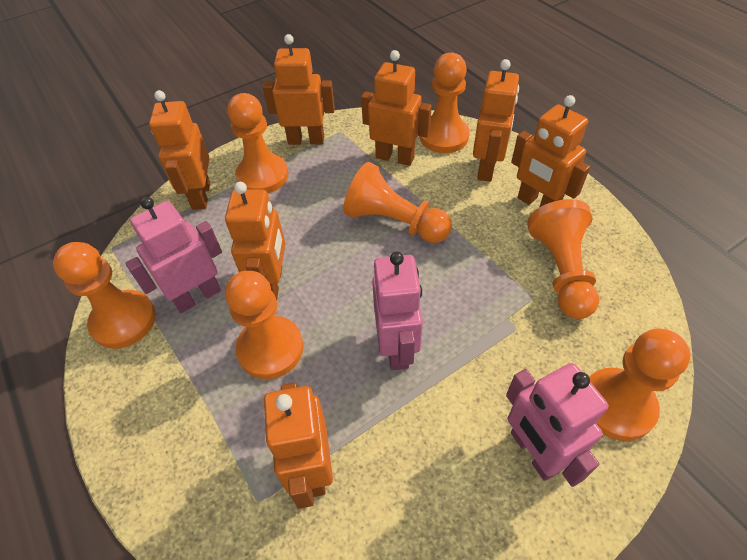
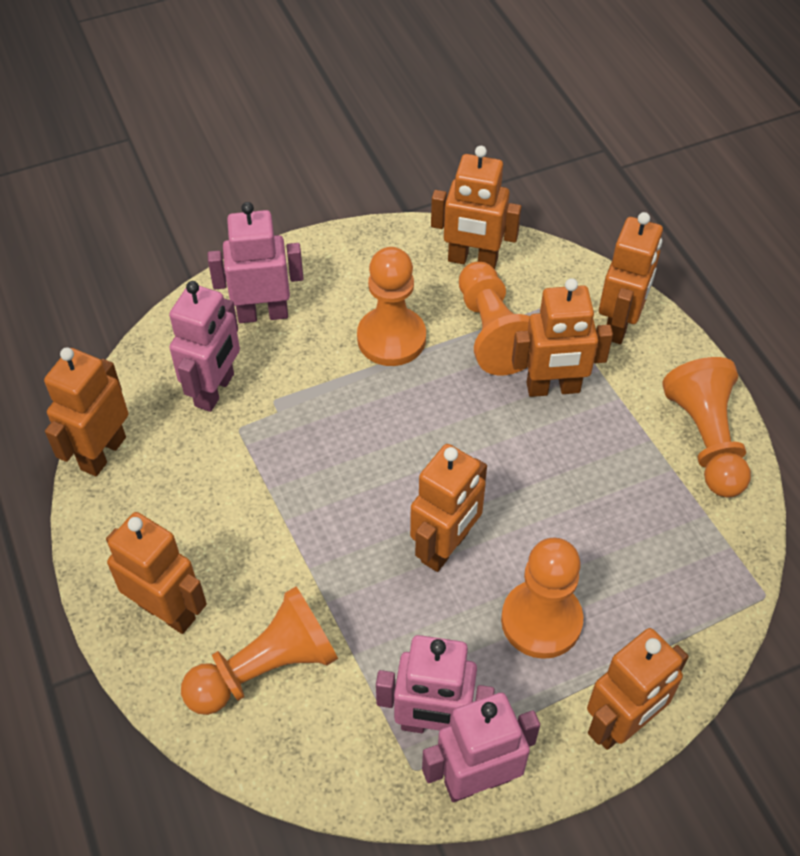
orange pawn: 7 -> 5
pink robot: 3 -> 4

